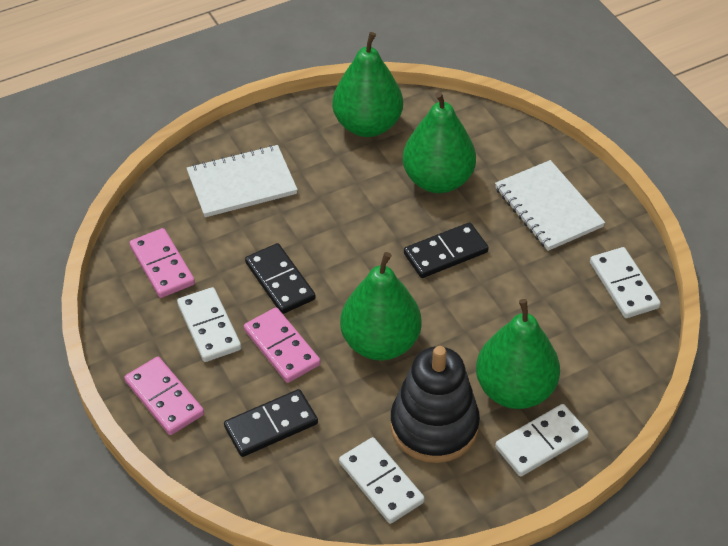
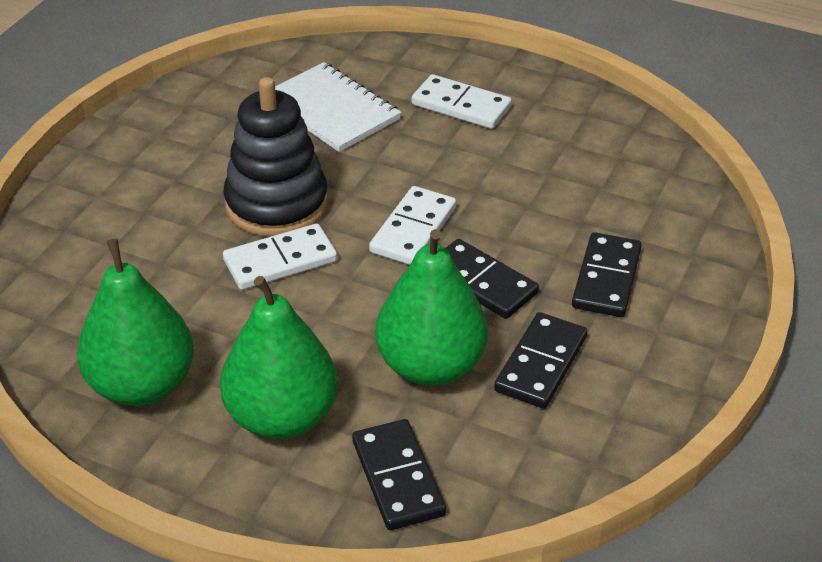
black domino: 3 -> 4
green pear: 4 -> 3
pink domino: 3 -> 0
white domino: 4 -> 3
white notebook: 2 -> 1

